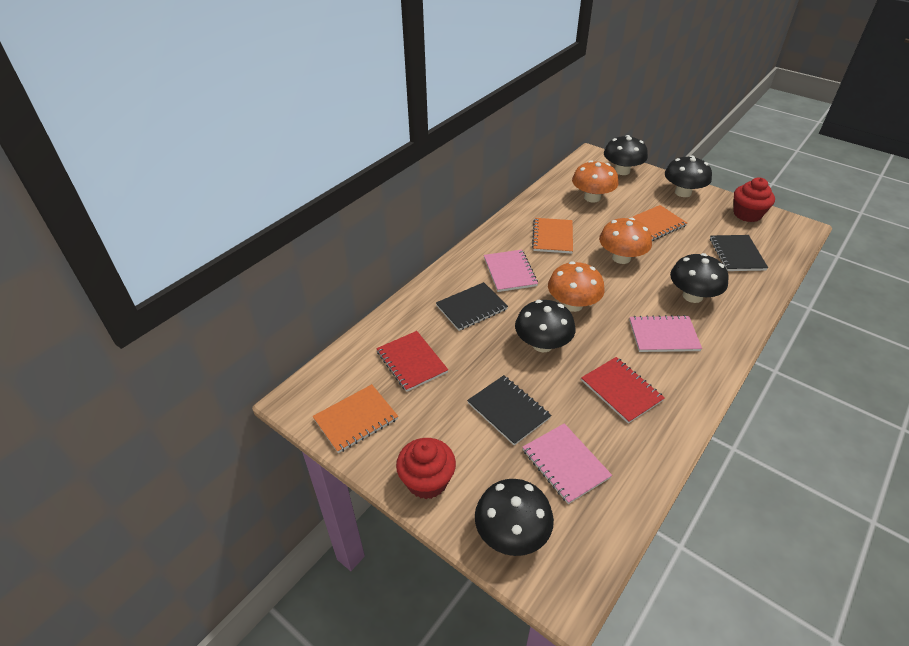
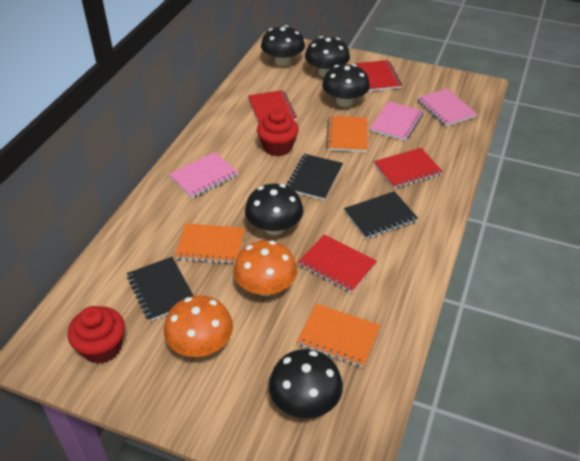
orange mushroom: 3 -> 2
red notebook: 2 -> 4

